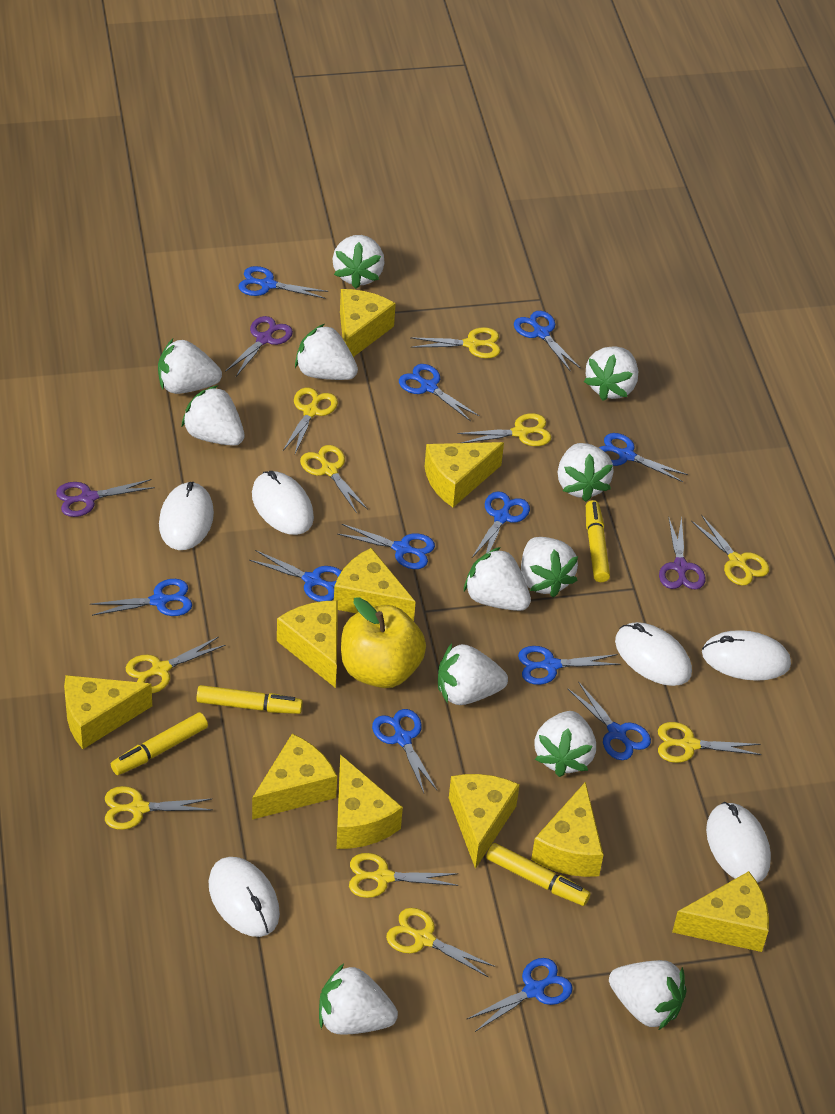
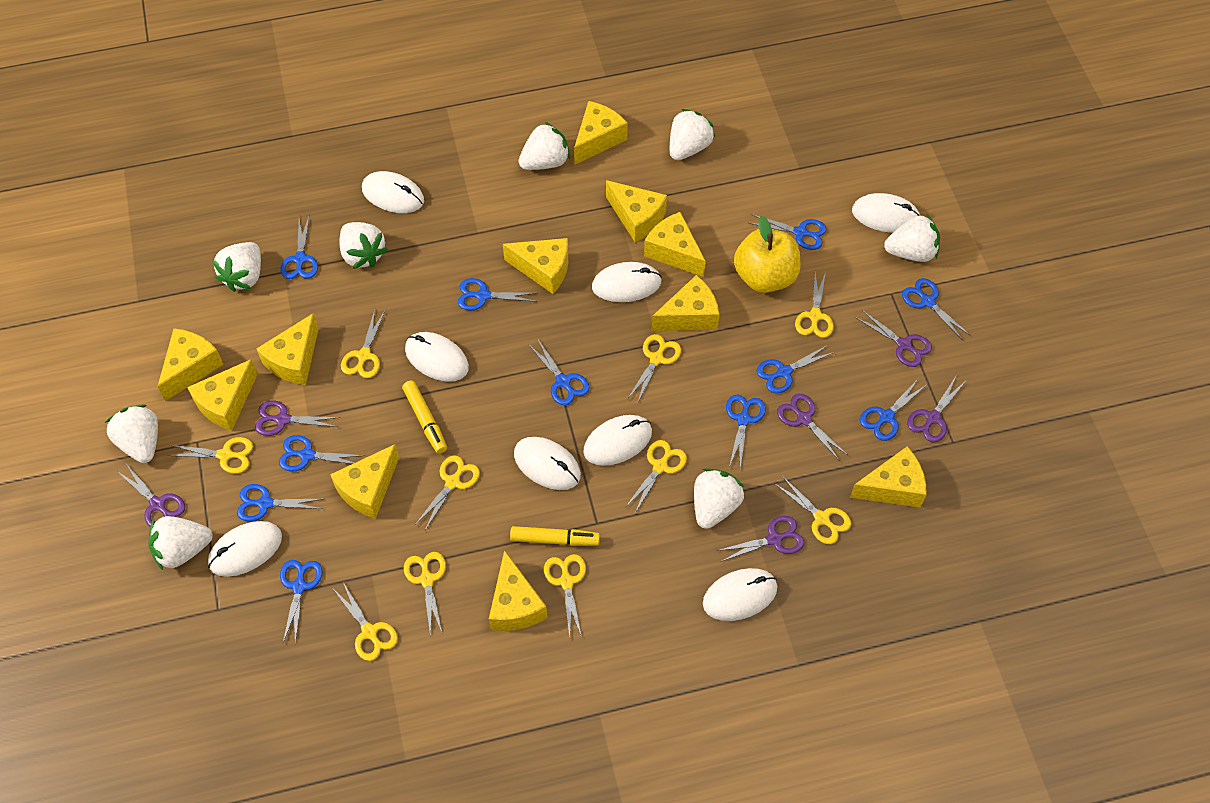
blue scissors: 12 -> 11
purple scissors: 3 -> 6
white mouse: 6 -> 8
white strawberry: 12 -> 8
yellow cheese: 10 -> 11
yellow marker: 4 -> 2

